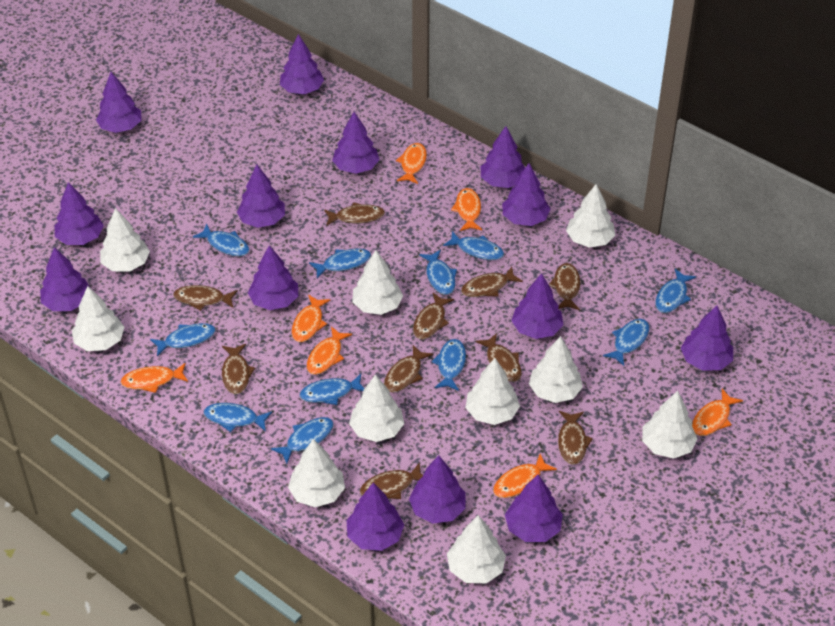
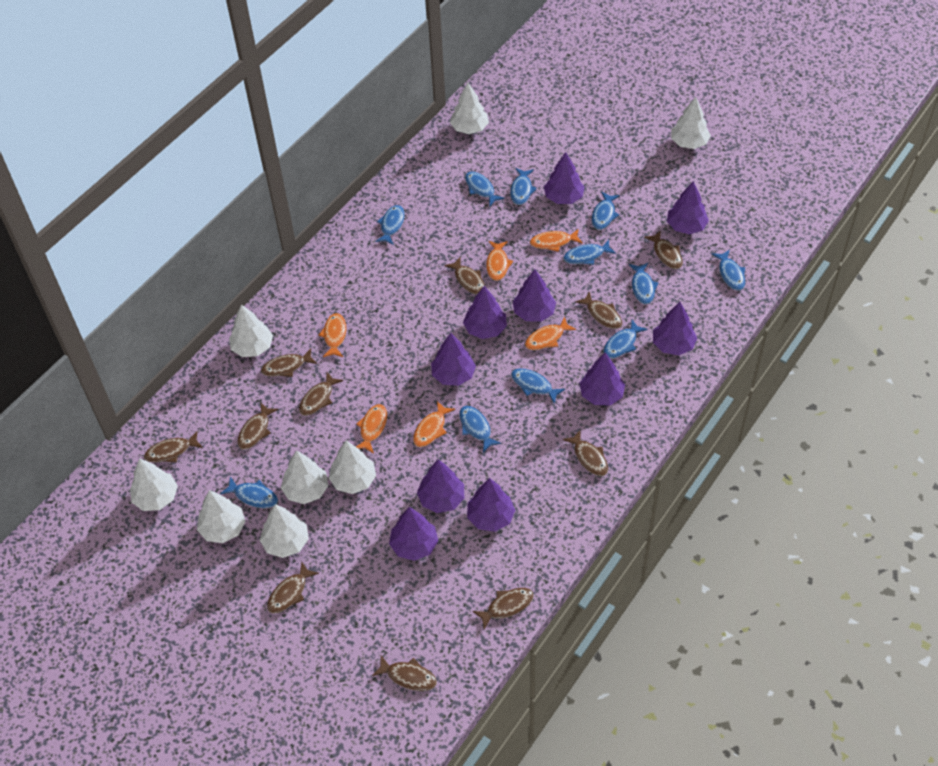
brown fish: 10 -> 11
orange fish: 7 -> 6
purple tree: 14 -> 10
white tree: 10 -> 8

